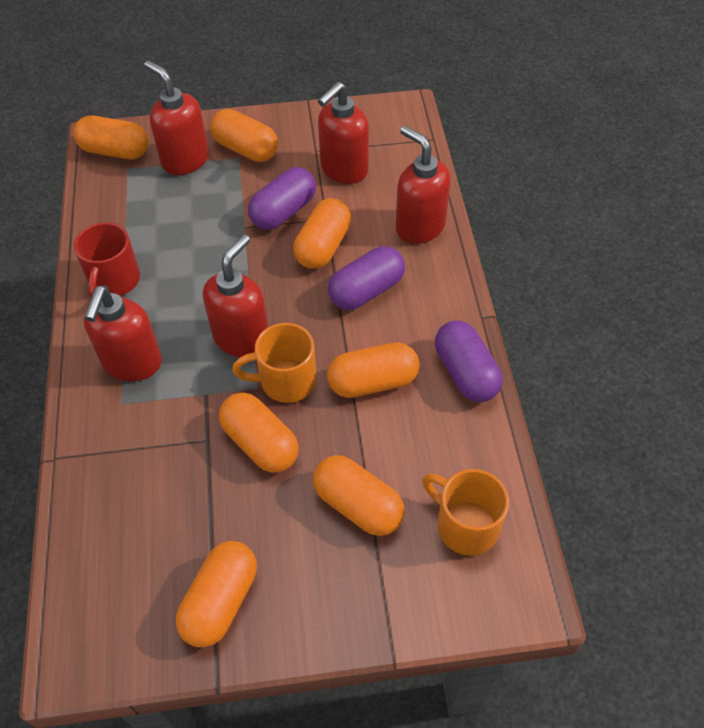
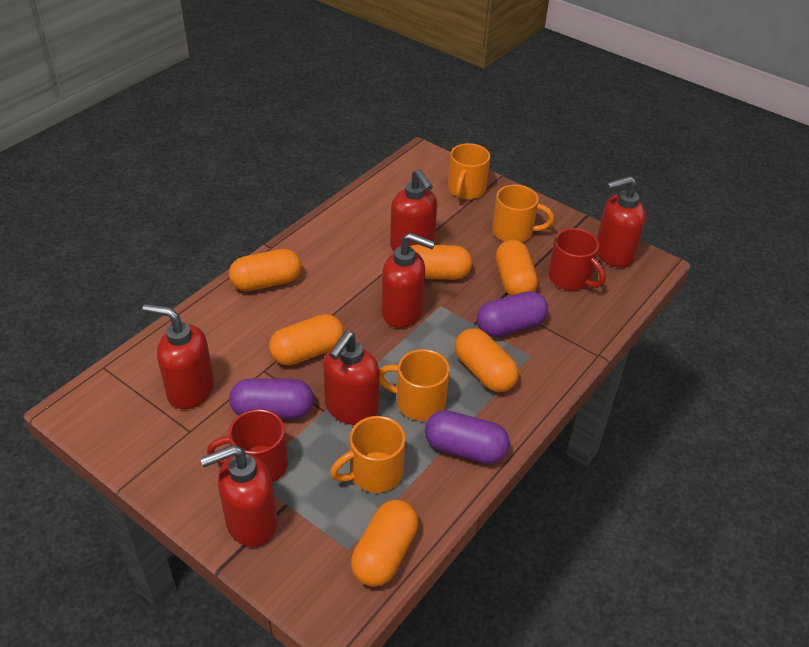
orange capsule: 7 -> 6
orange mug: 2 -> 4
red mug: 1 -> 2
red soap dispenser: 5 -> 6

